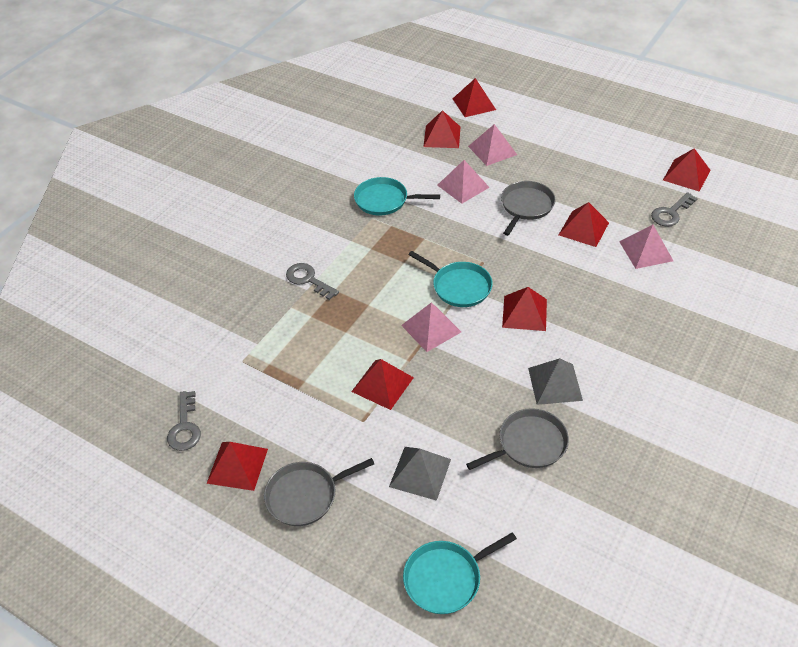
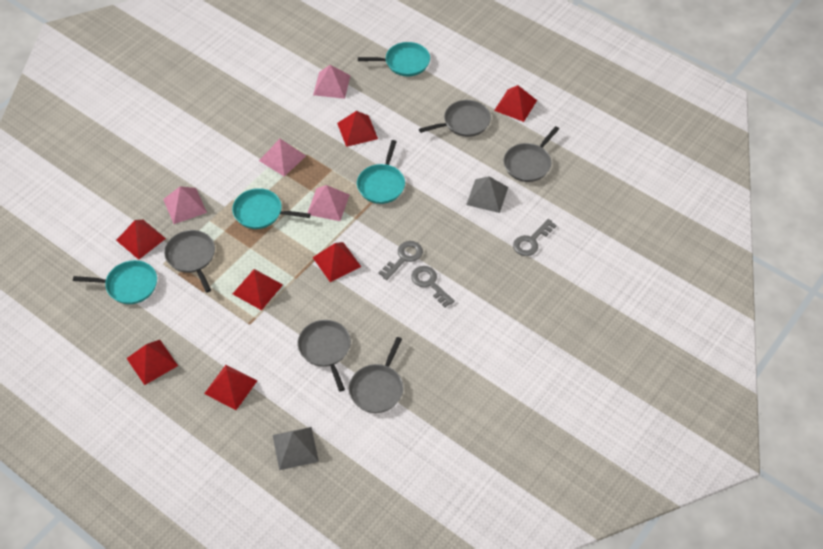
grey pan: 3 -> 5
turquoise pan: 3 -> 4

